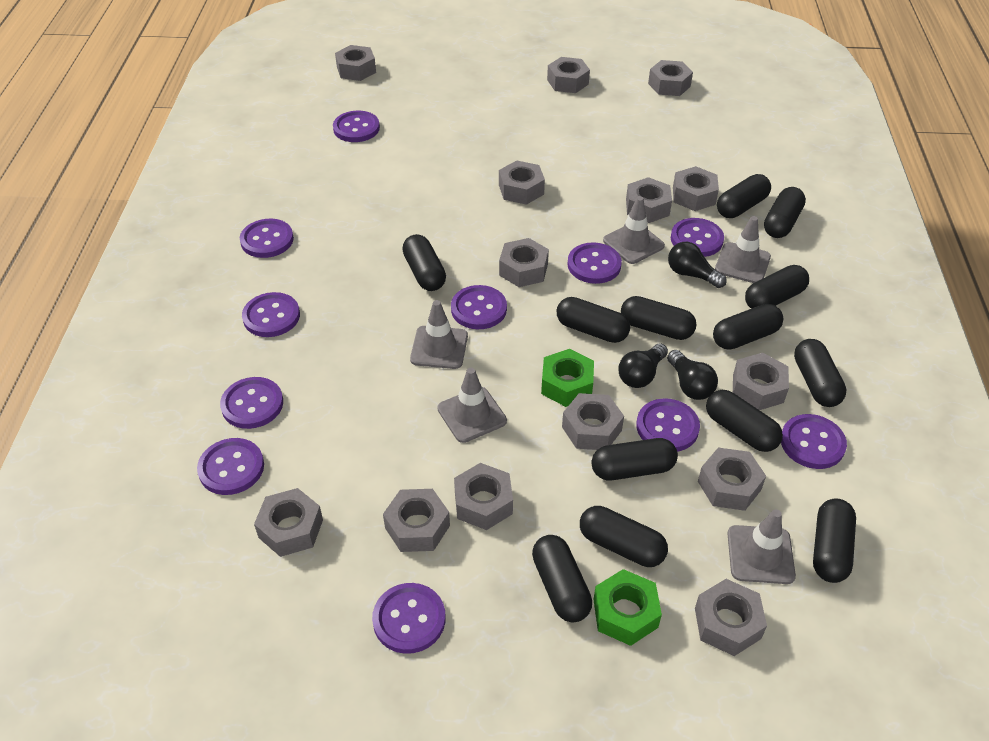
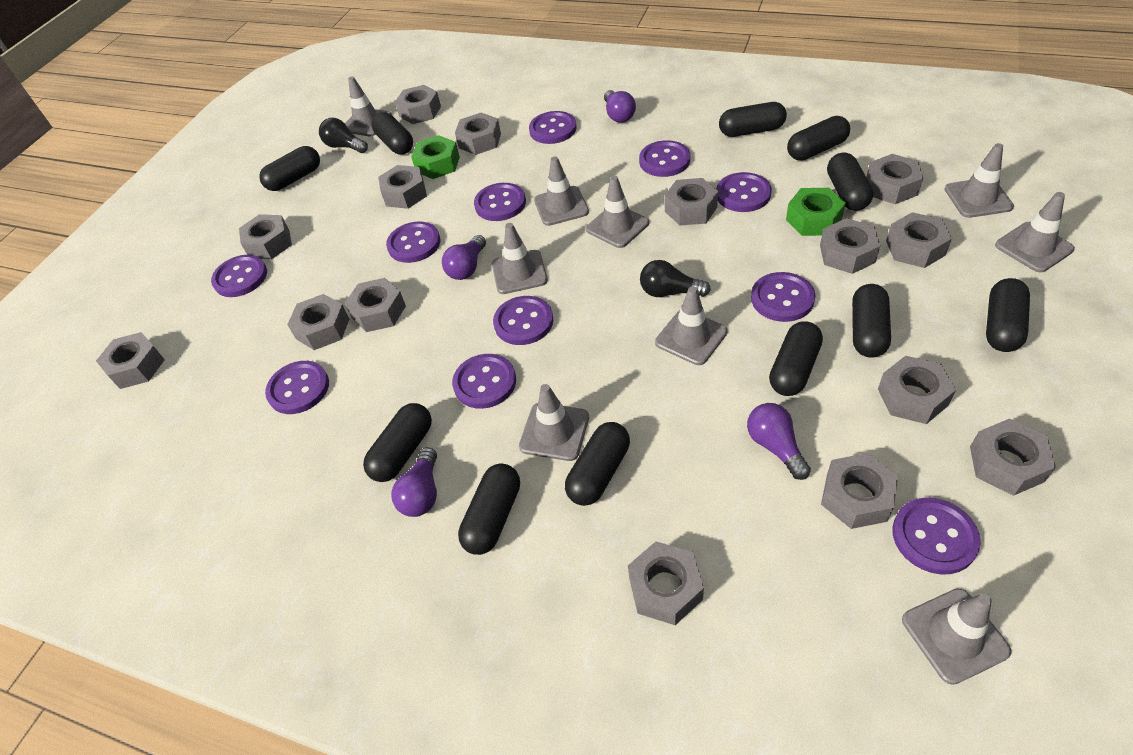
black capsule: 13 -> 11
black light bulb: 3 -> 2
grey nut: 14 -> 15
grey traffic cone: 5 -> 9
purple light bulb: 0 -> 4

